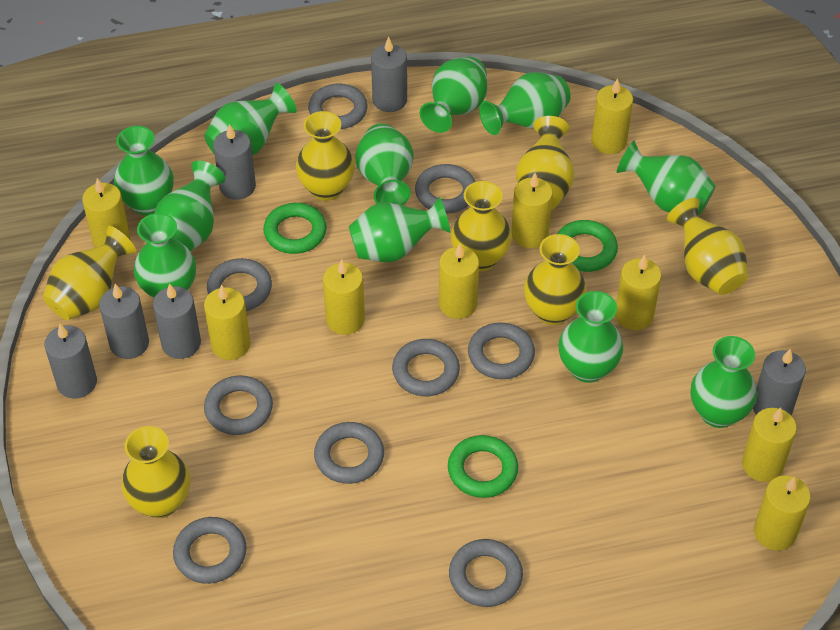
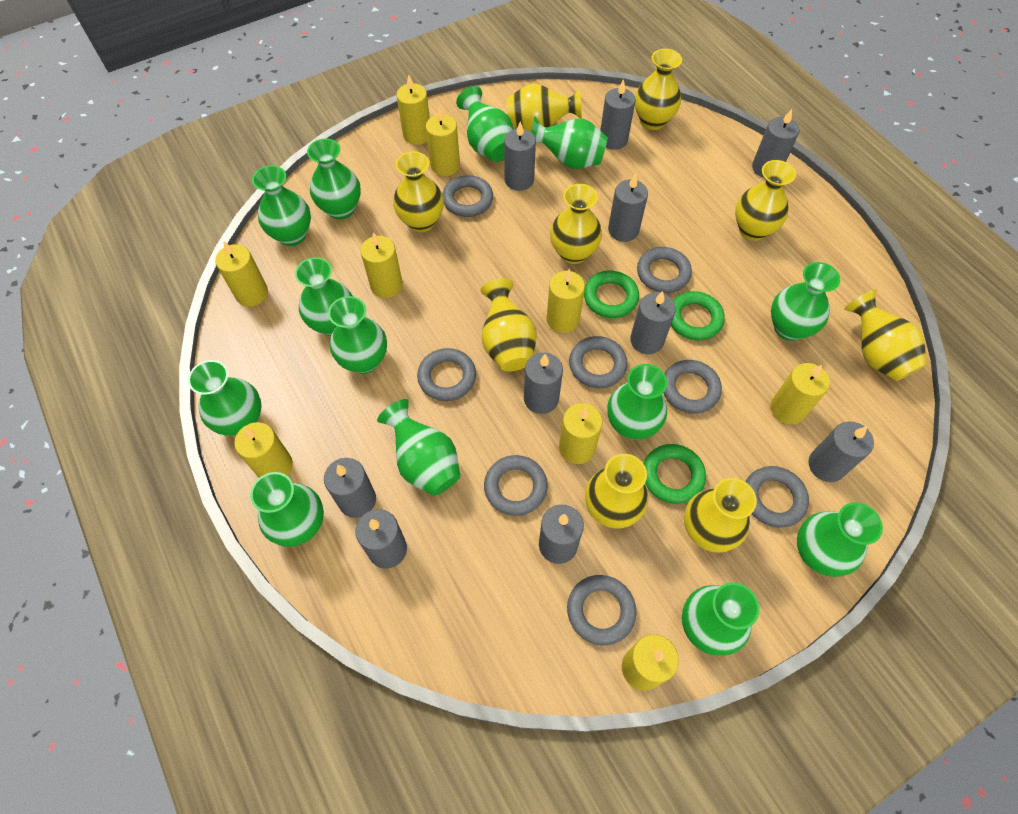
green vase: 11 -> 13
grey candle: 6 -> 10
grey ring: 9 -> 8
yellow vase: 7 -> 9

